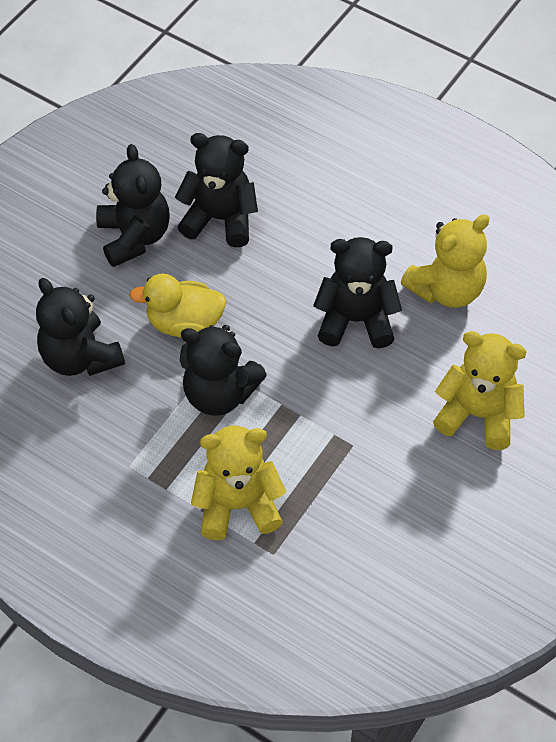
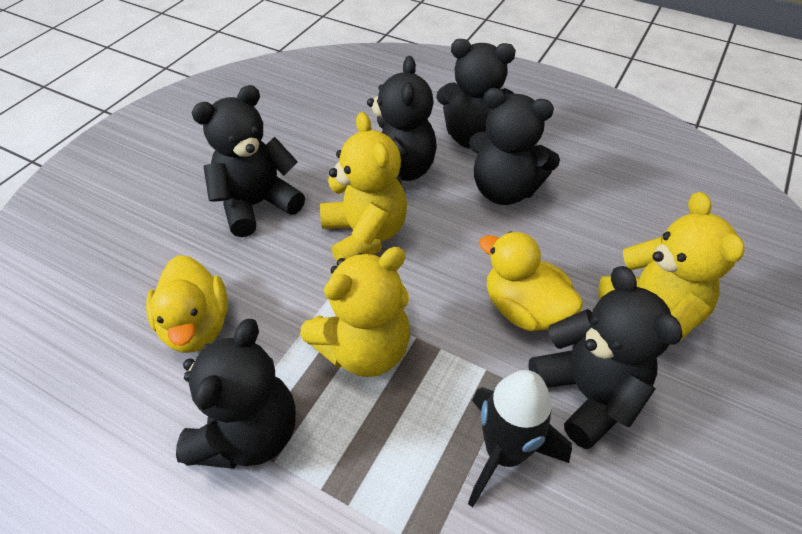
black rocket: 0 -> 1
black teddy bear: 5 -> 6
yellow duck: 1 -> 2

